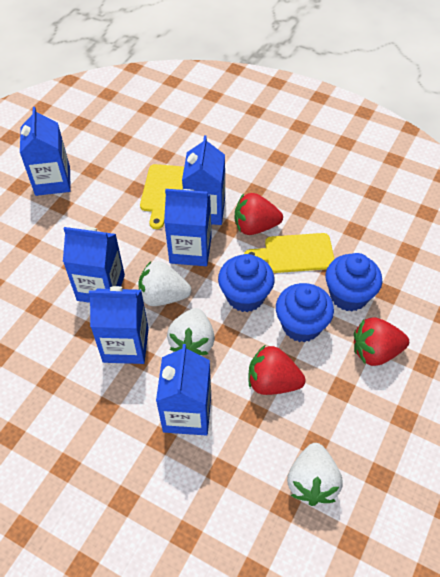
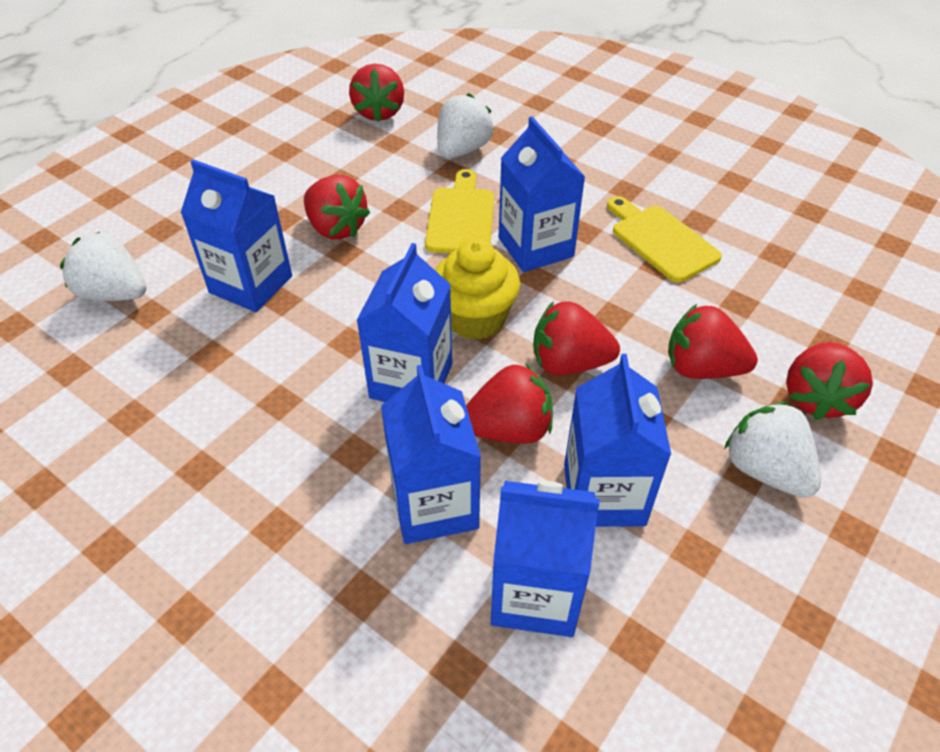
blue cupcake: 3 -> 0
red strawberry: 3 -> 6
yellow cupcake: 0 -> 1

